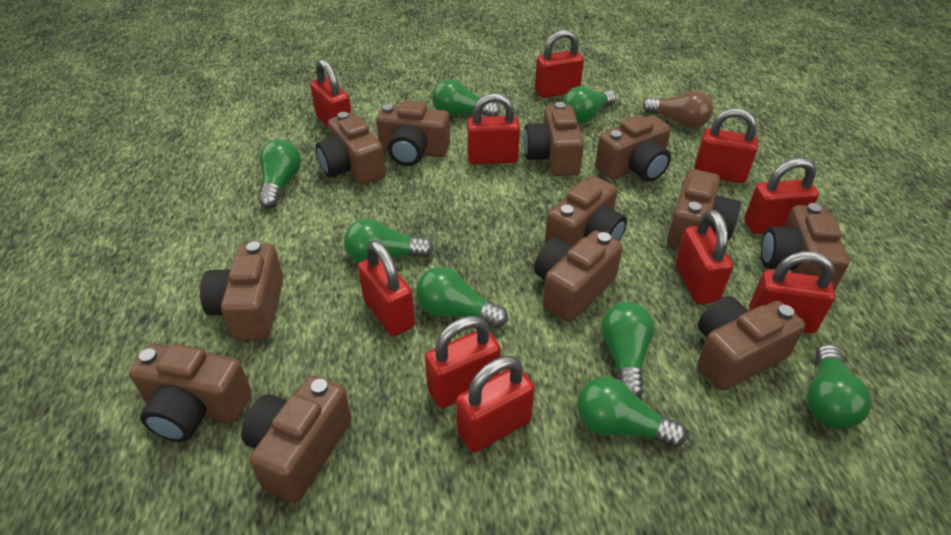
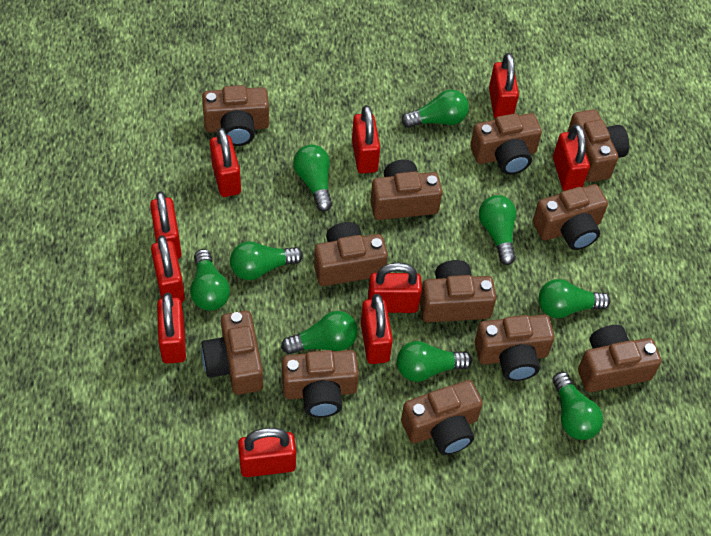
brown light bulb: 1 -> 0
green light bulb: 8 -> 9

